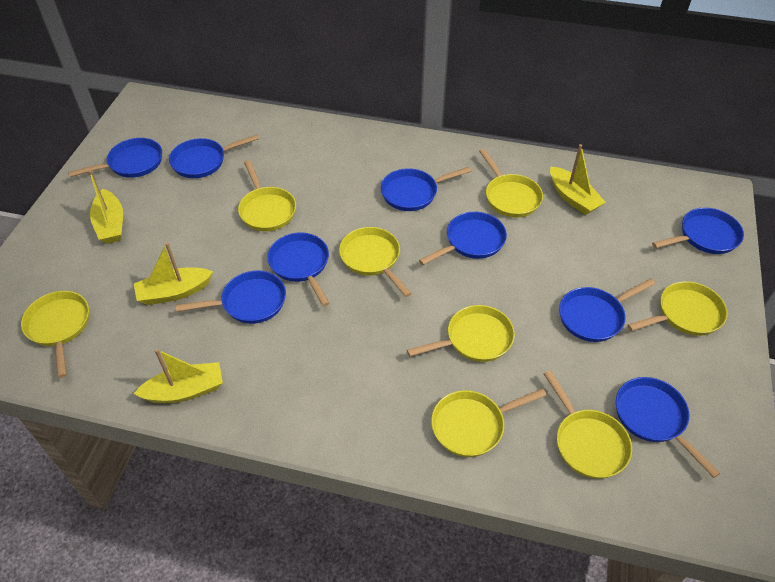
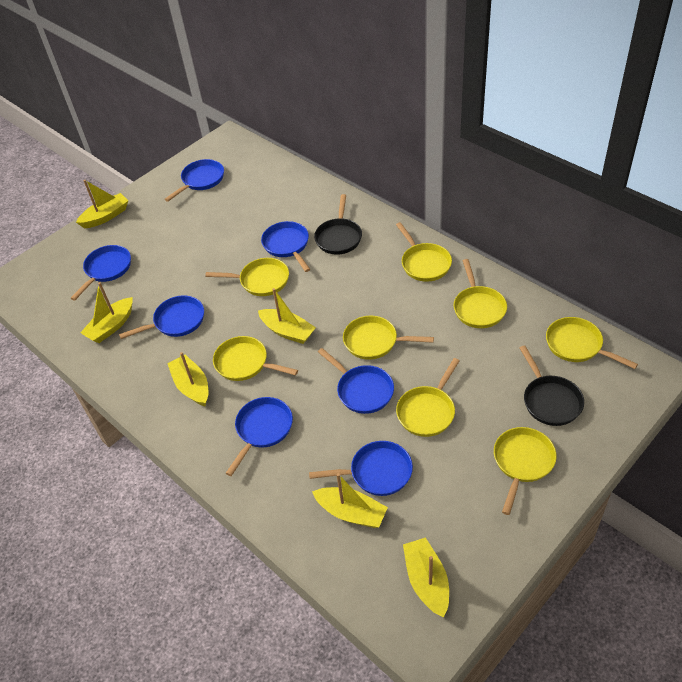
black pan: 0 -> 2
blue pan: 9 -> 7
yellow boat: 4 -> 6

